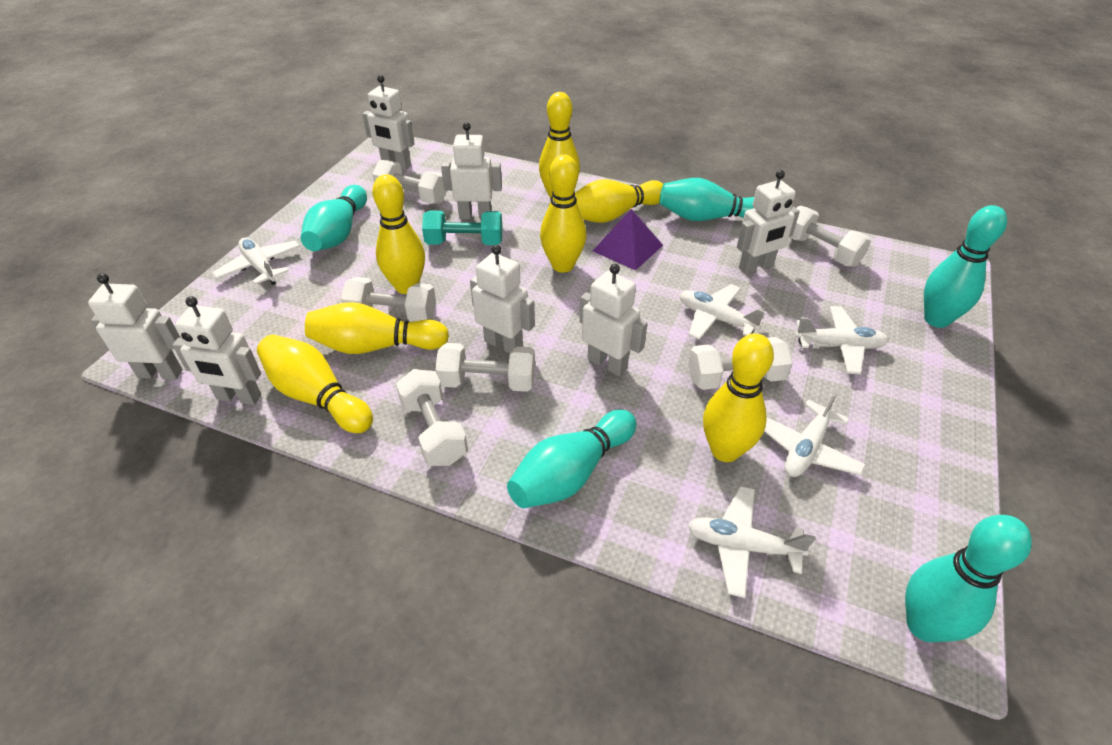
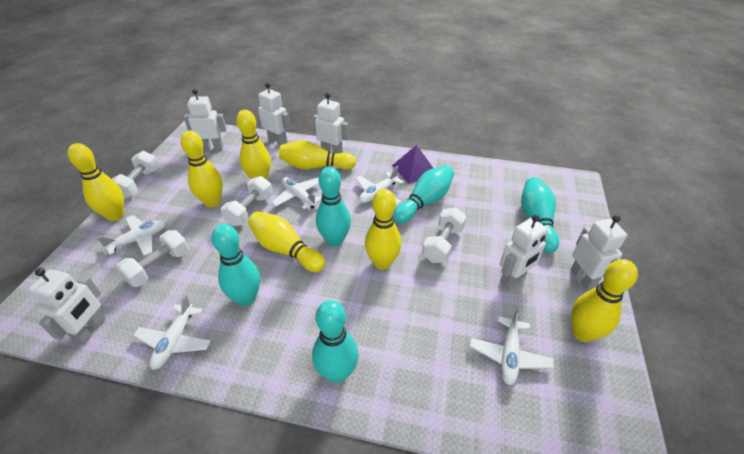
turquoise dumbbell: 1 -> 0
white dumbbell: 6 -> 4
white robot: 7 -> 6

